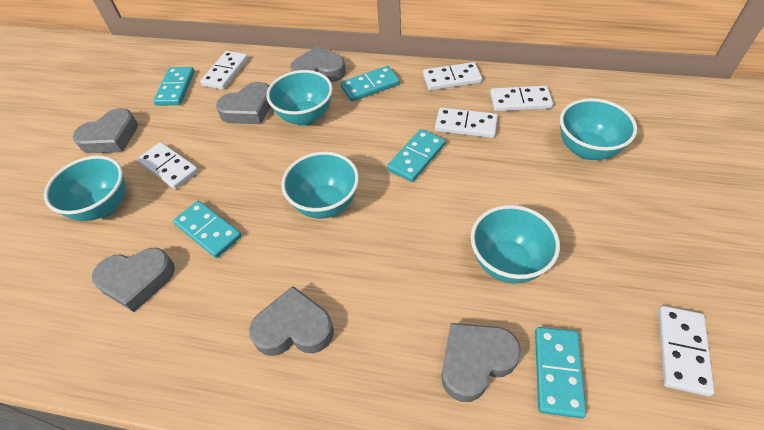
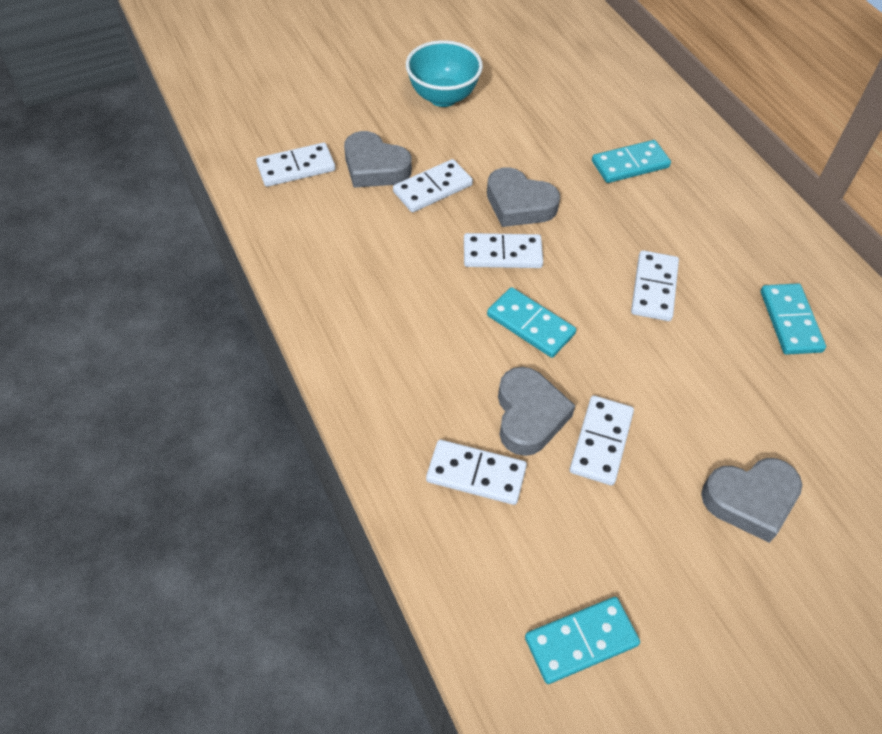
grey heart: 6 -> 4
turquoise bowl: 5 -> 1
turquoise domino: 5 -> 4

